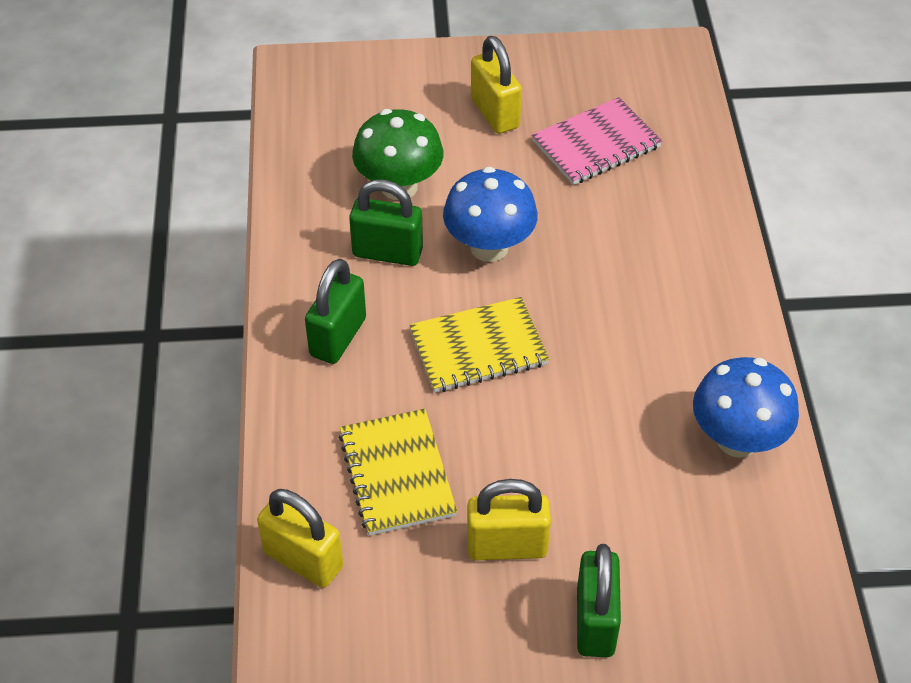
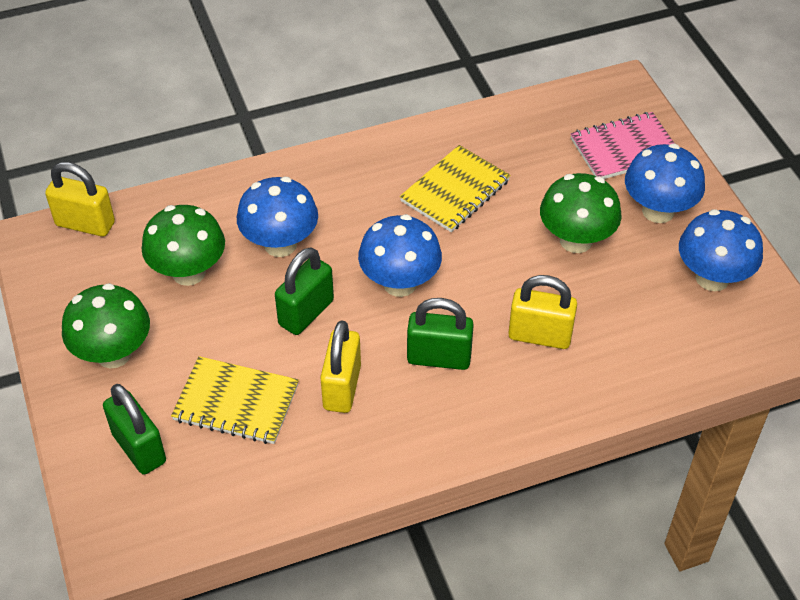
blue mushroom: 2 -> 4
green mushroom: 1 -> 3

